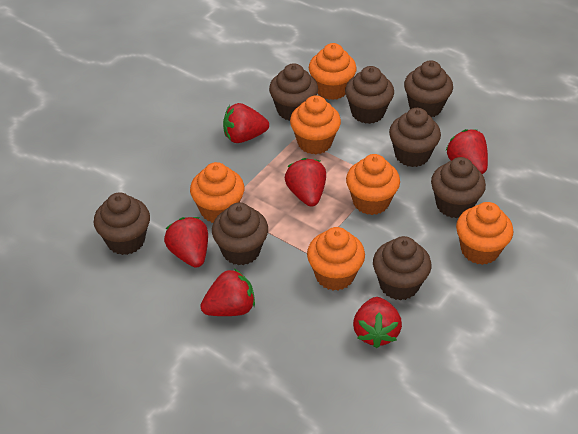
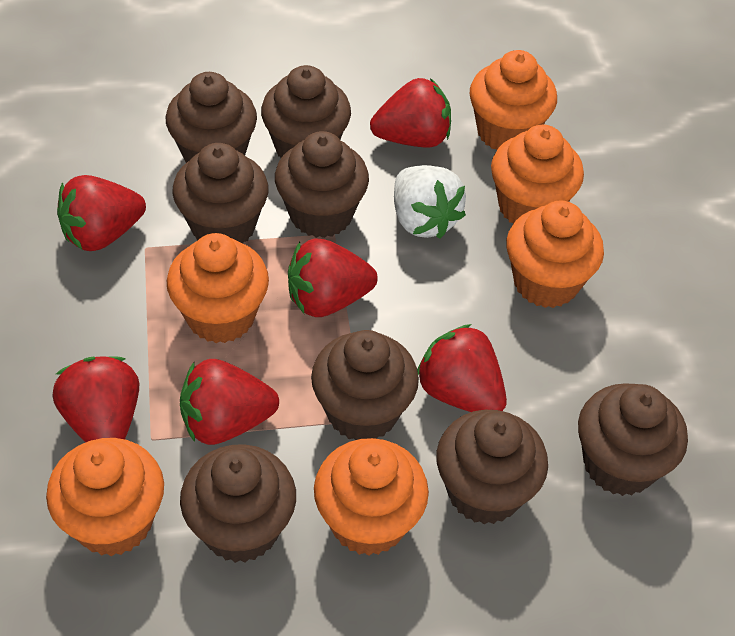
white strawberry: 0 -> 1

